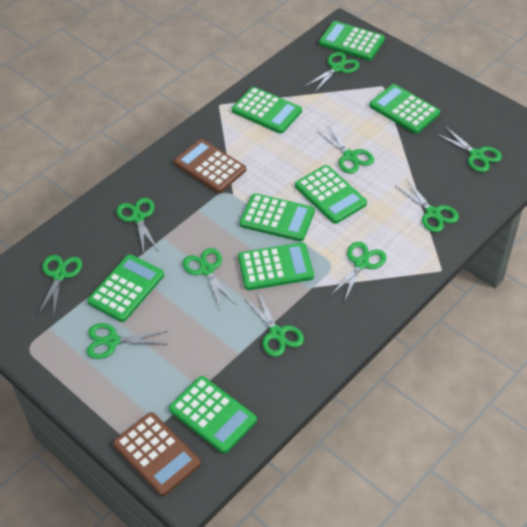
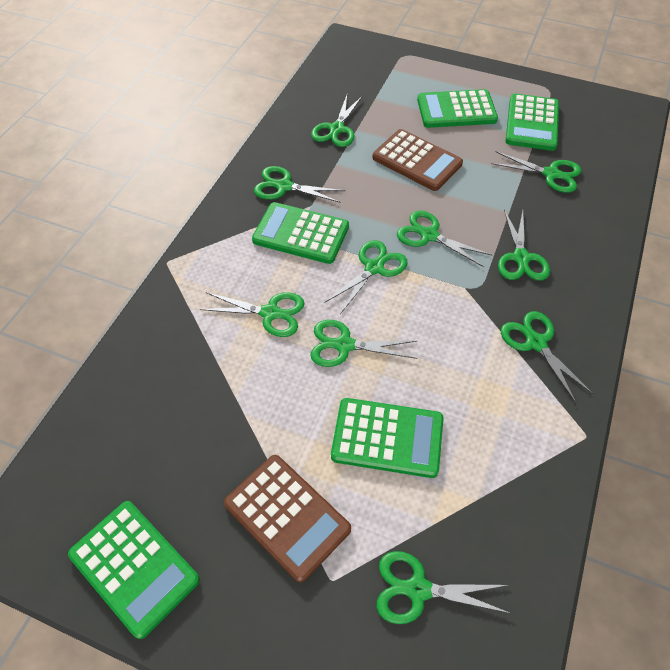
green calculator: 8 -> 5

